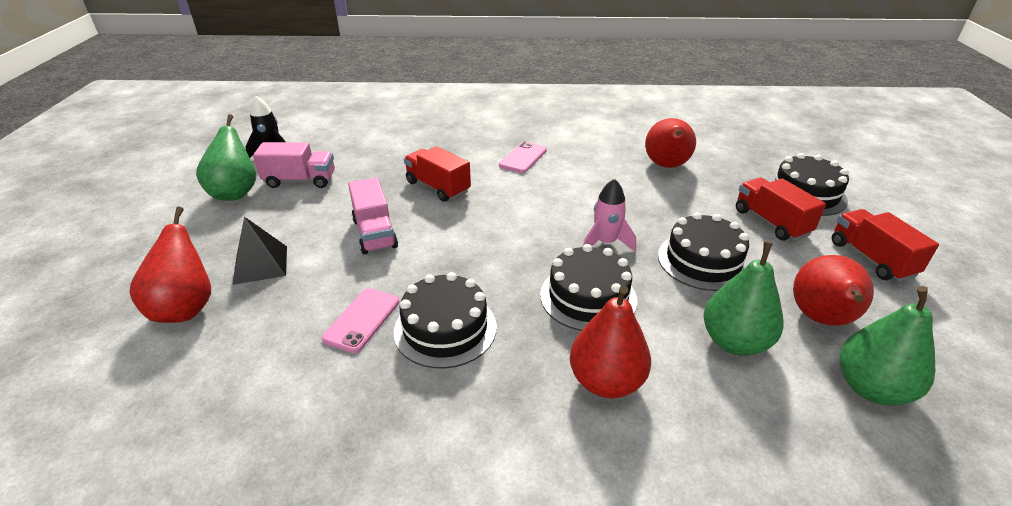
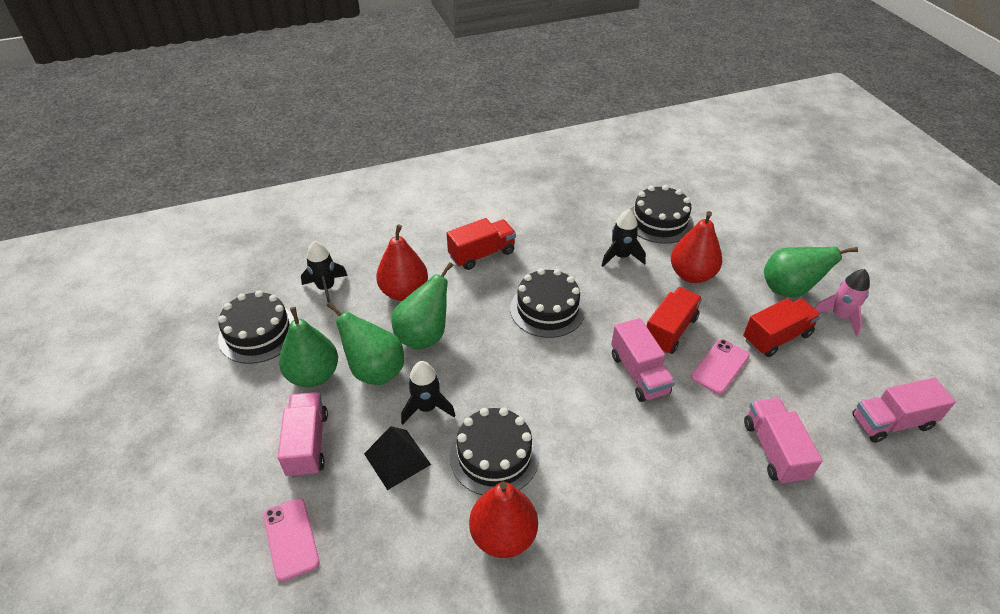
black rocket: 1 -> 3
green pear: 3 -> 4
pink truck: 2 -> 4
red pear: 4 -> 3

